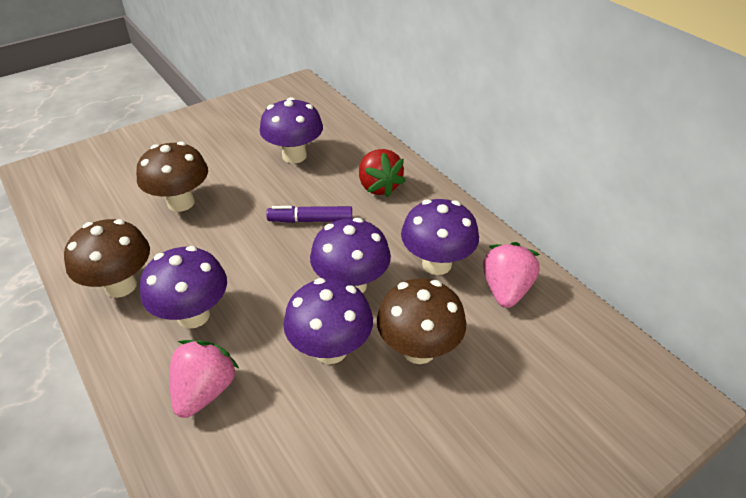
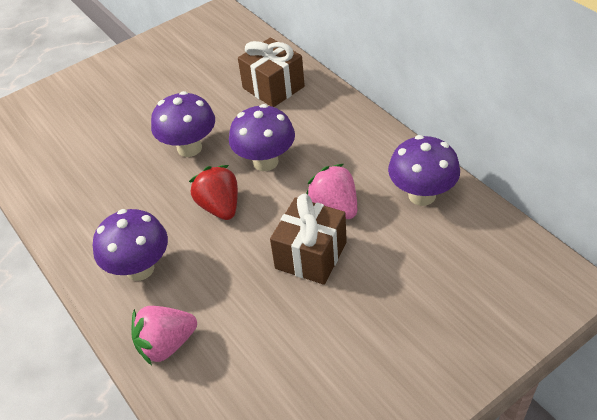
brown gift: 0 -> 2
brown mushroom: 3 -> 0
purple marker: 1 -> 0
purple mushroom: 5 -> 4

